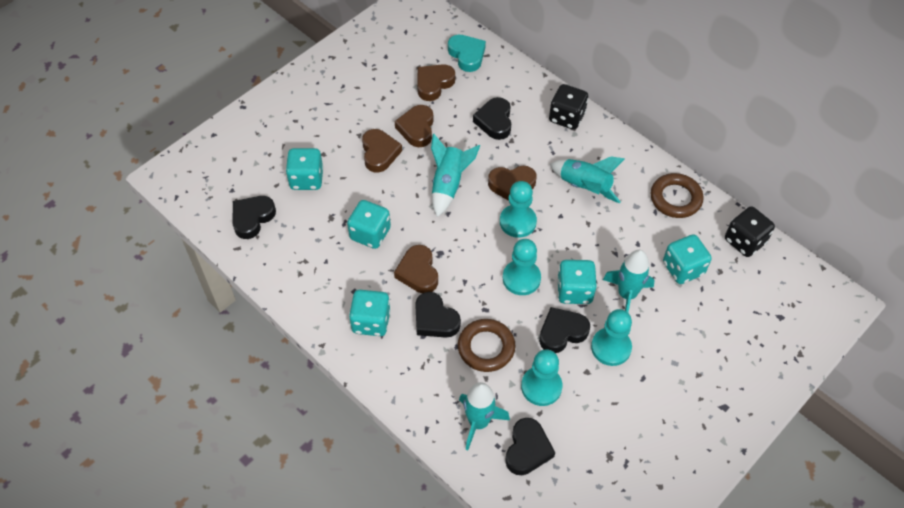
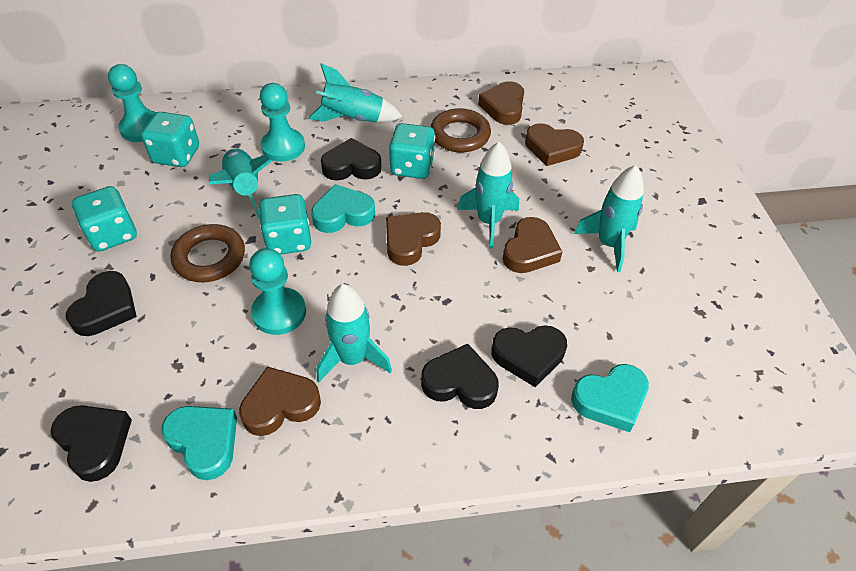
black dice: 2 -> 0
turquoise dice: 5 -> 4
turquoise heart: 1 -> 3
turquoise pawn: 4 -> 3
turquoise rocket: 4 -> 5

